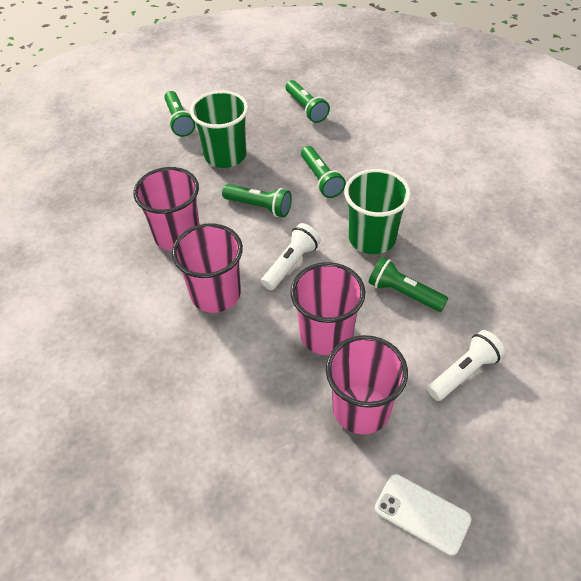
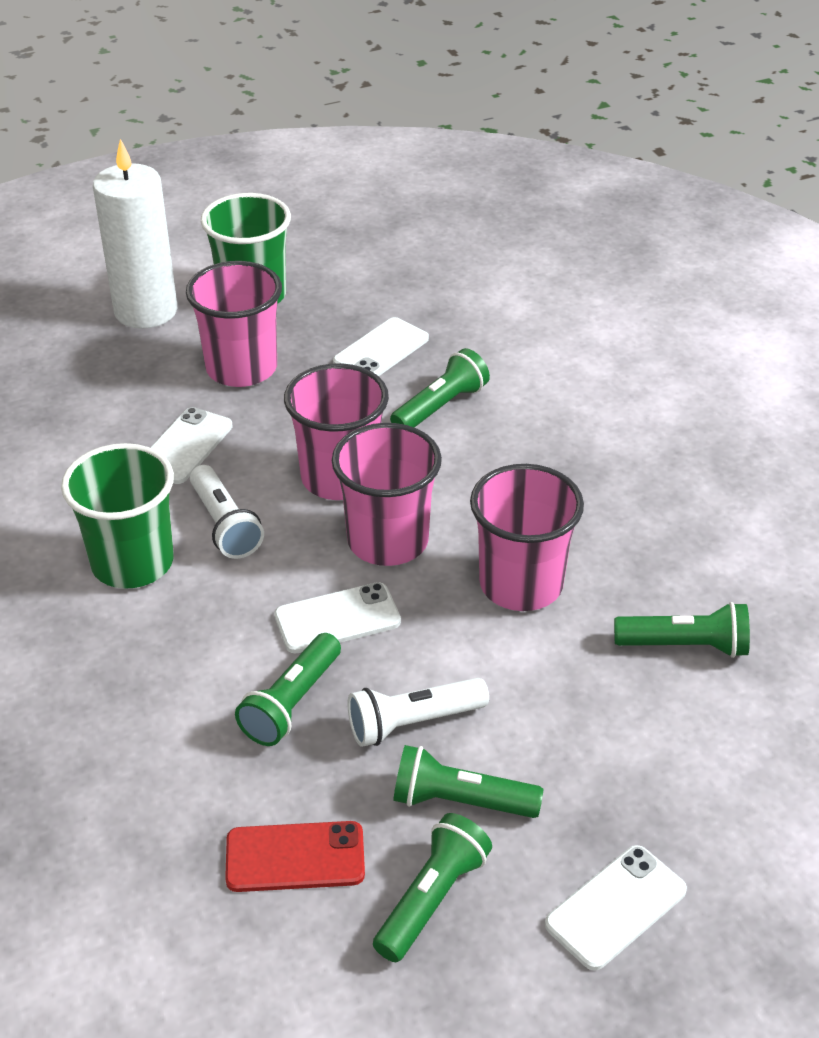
red phone: 0 -> 1
white candle: 0 -> 1
white phone: 1 -> 4

